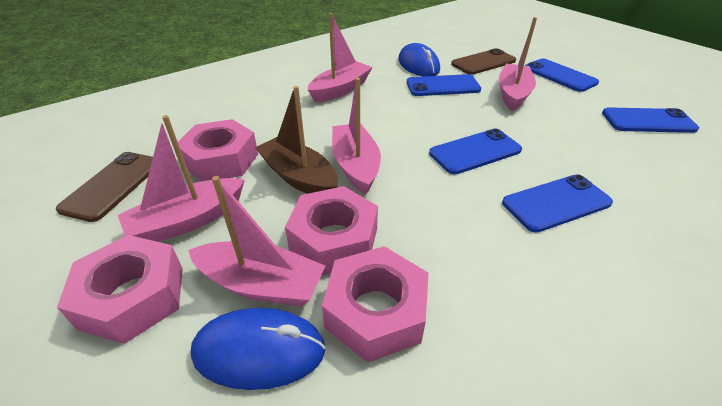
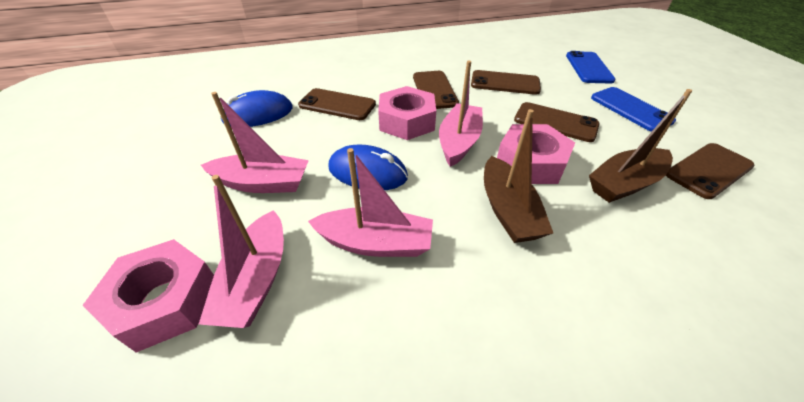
blue phone: 5 -> 2
brown boat: 1 -> 2
brown phone: 2 -> 5
pink boat: 5 -> 4
pink nut: 4 -> 3

